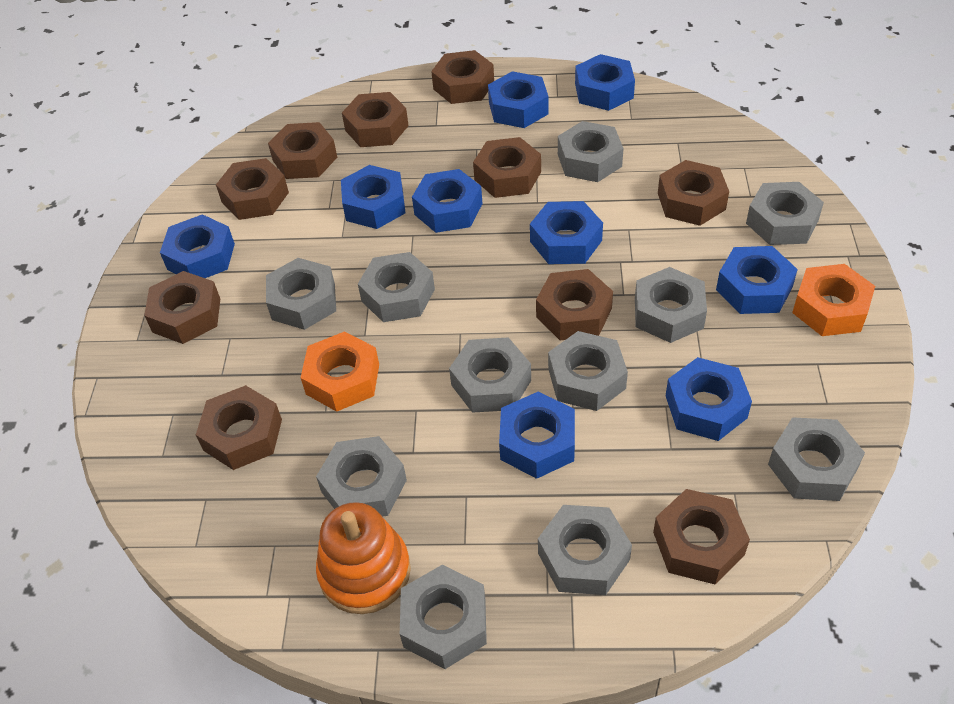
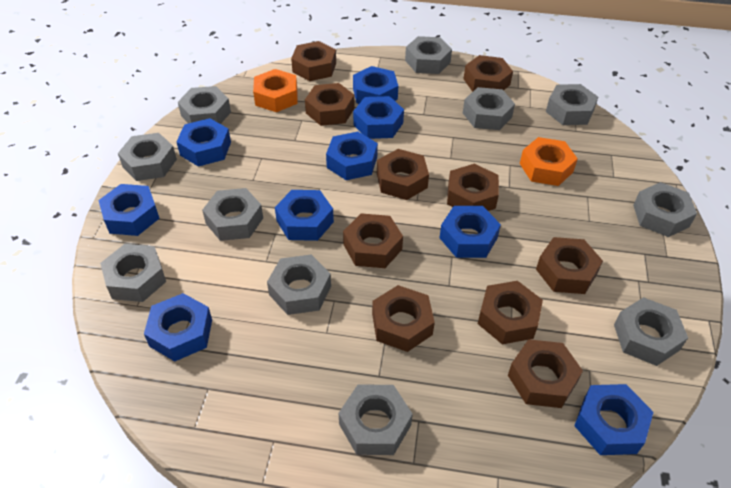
orange stacking toy: 1 -> 0

